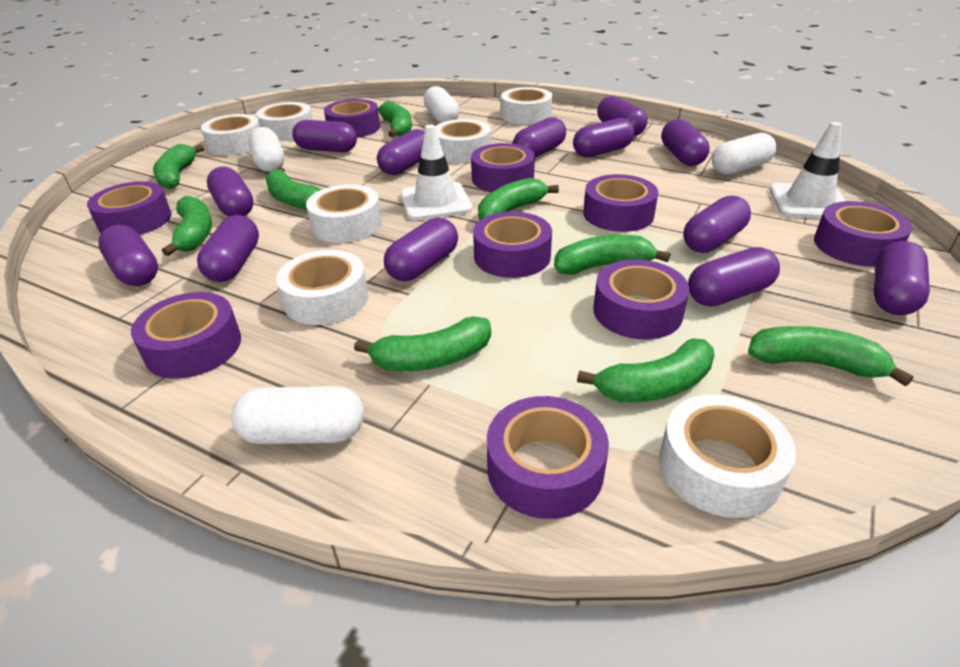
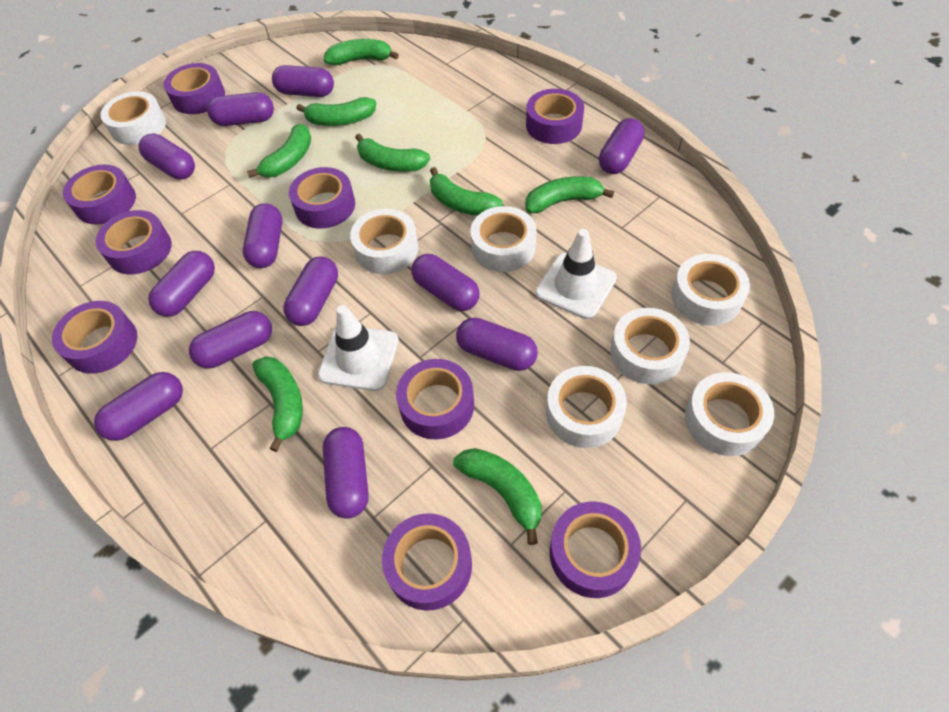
green banana: 9 -> 8
purple capsule: 13 -> 12
white capsule: 4 -> 0

